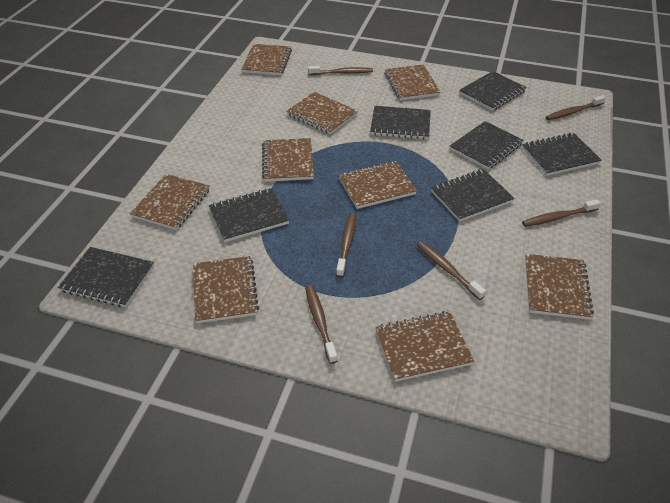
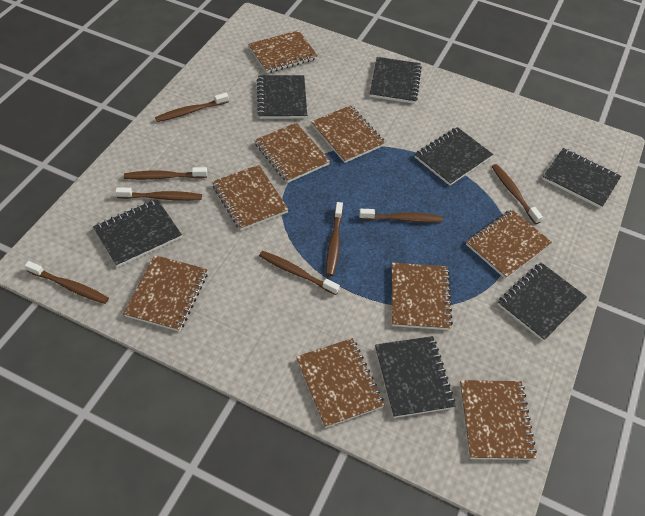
brown toothbrush: 6 -> 8

